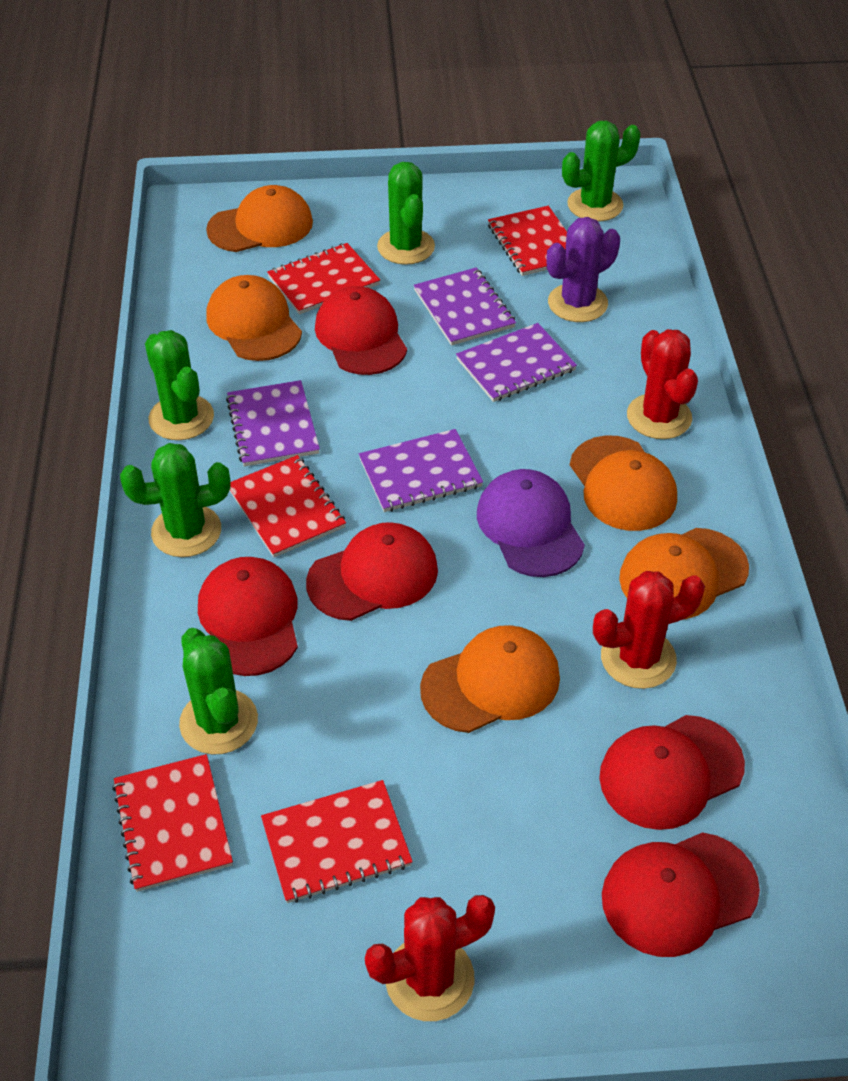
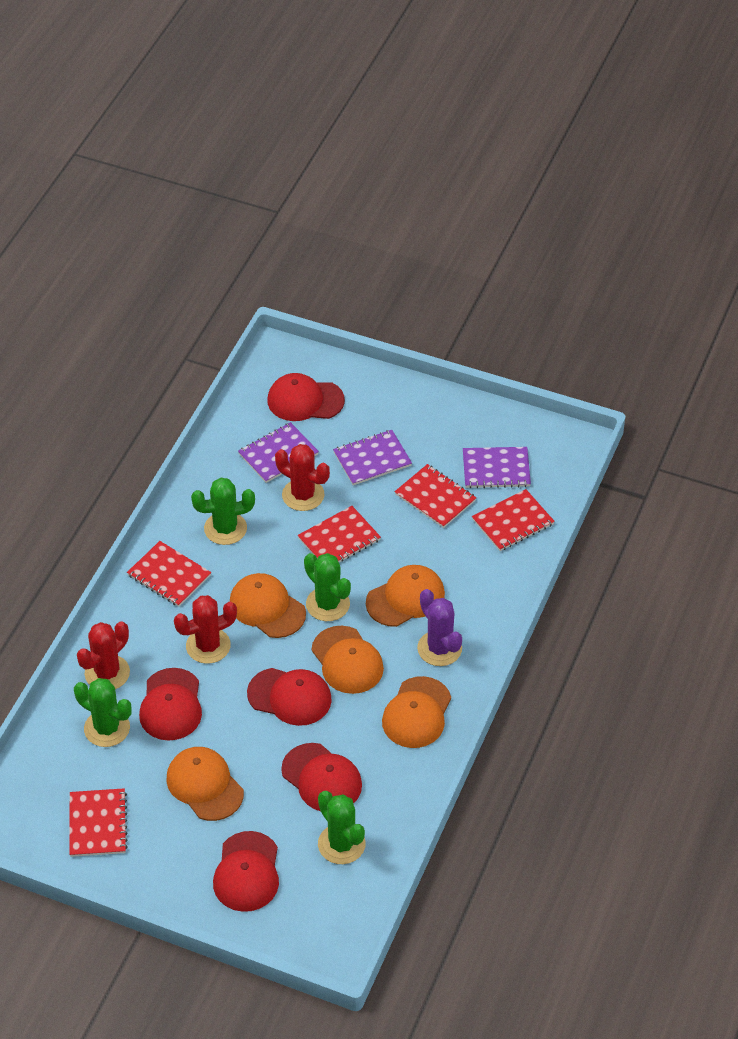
green cactus: 5 -> 4
purple cap: 1 -> 0
purple notebook: 4 -> 3

